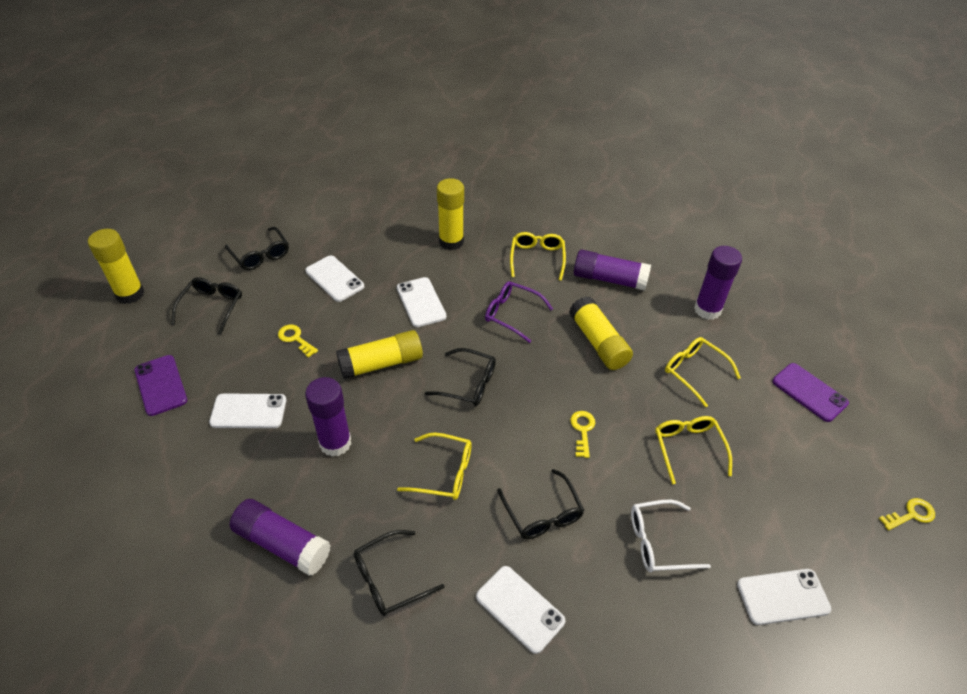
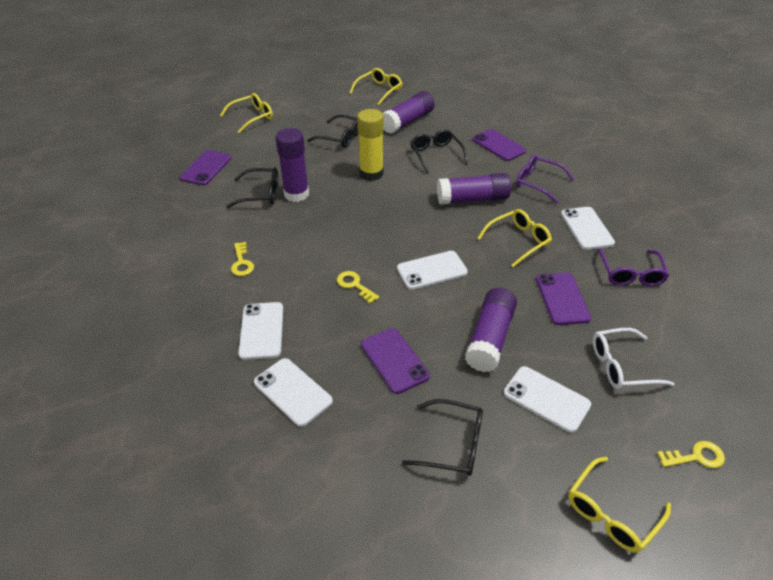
black glasses: 5 -> 4
purple glasses: 1 -> 2
purple phone: 2 -> 4
yellow glue stick: 4 -> 1

